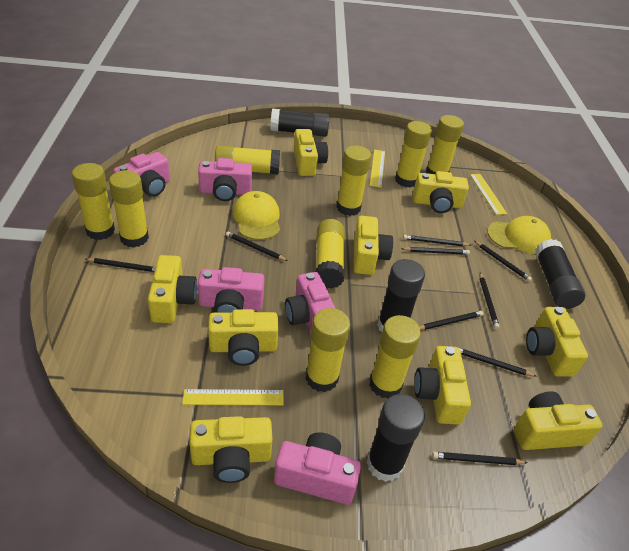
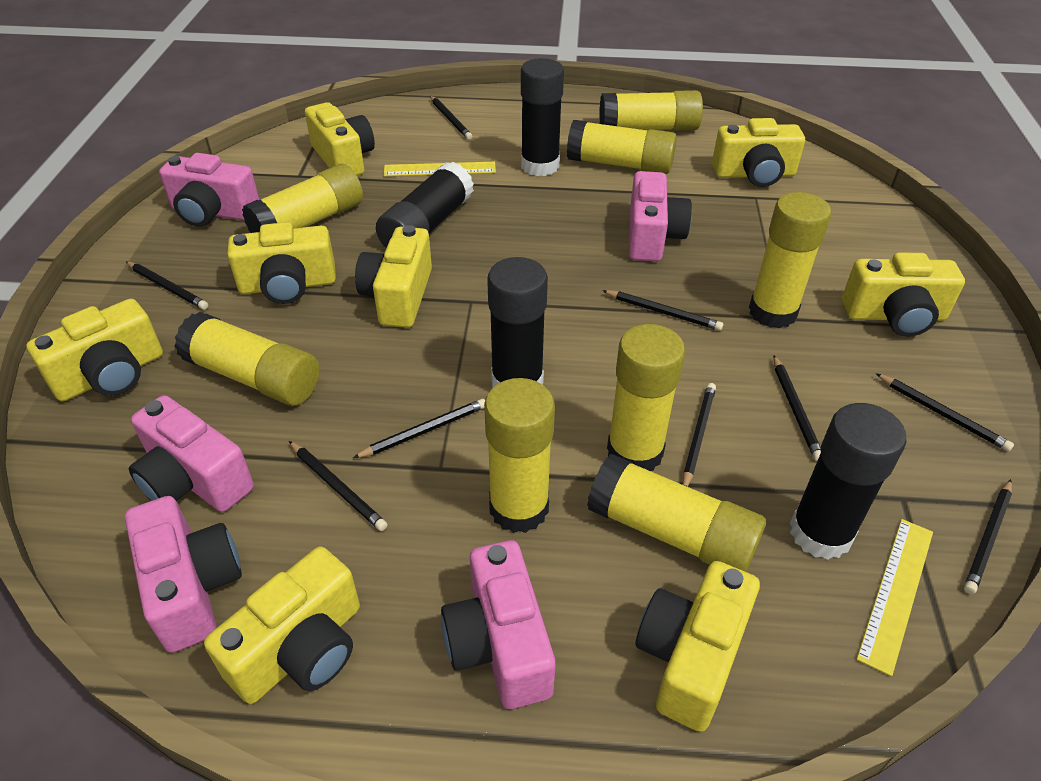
yellow camera: 9 -> 8
yellow cap: 2 -> 0
yellow glue stick: 9 -> 8
yellow ruler: 3 -> 2

